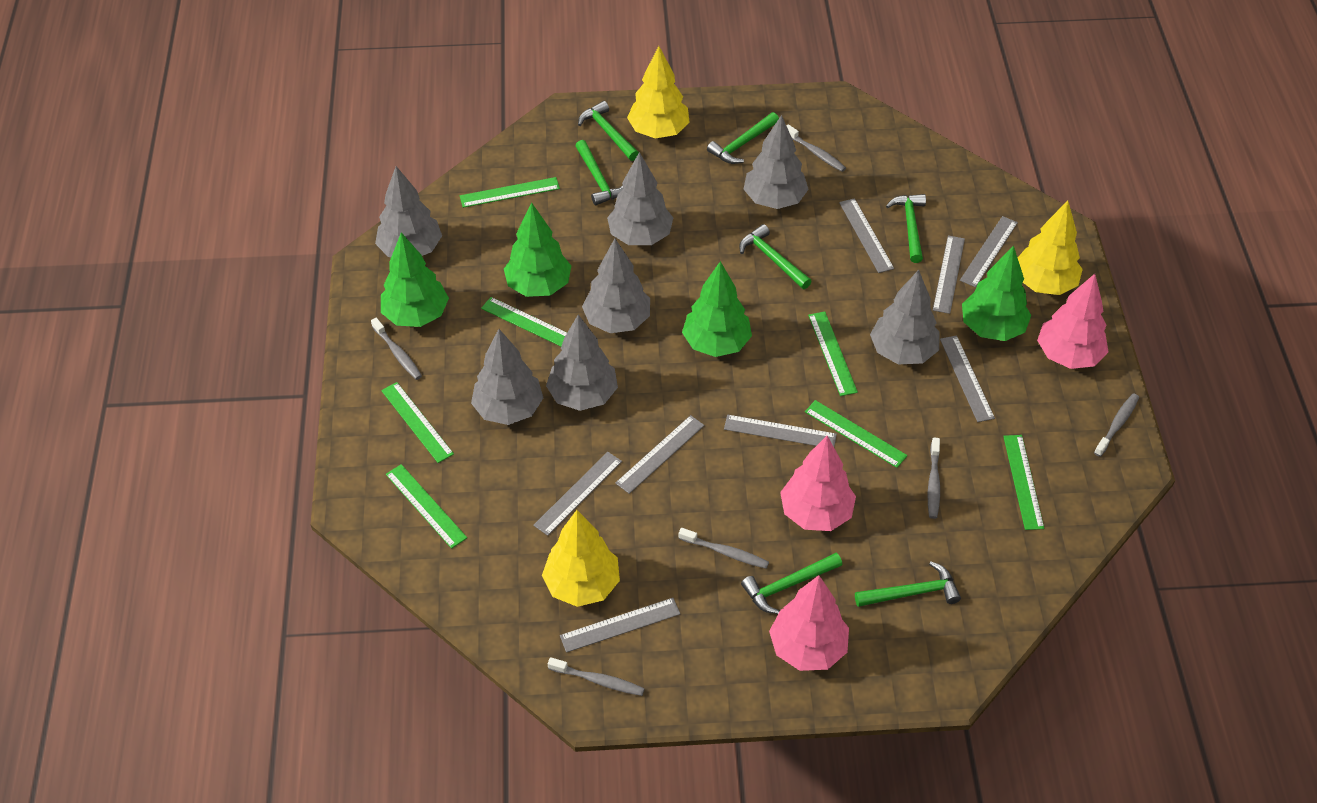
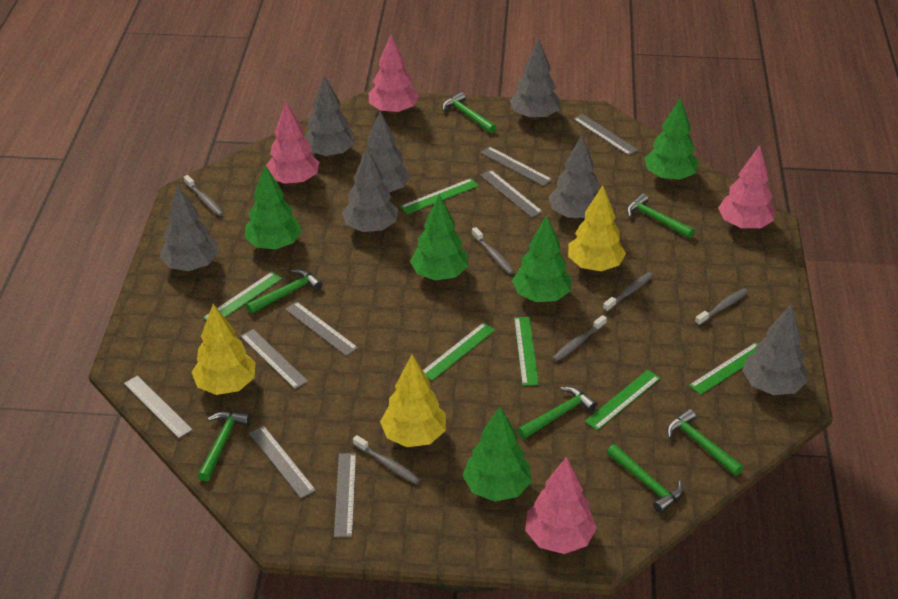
green ruler: 7 -> 6
green tree: 4 -> 5
pink tree: 3 -> 4

